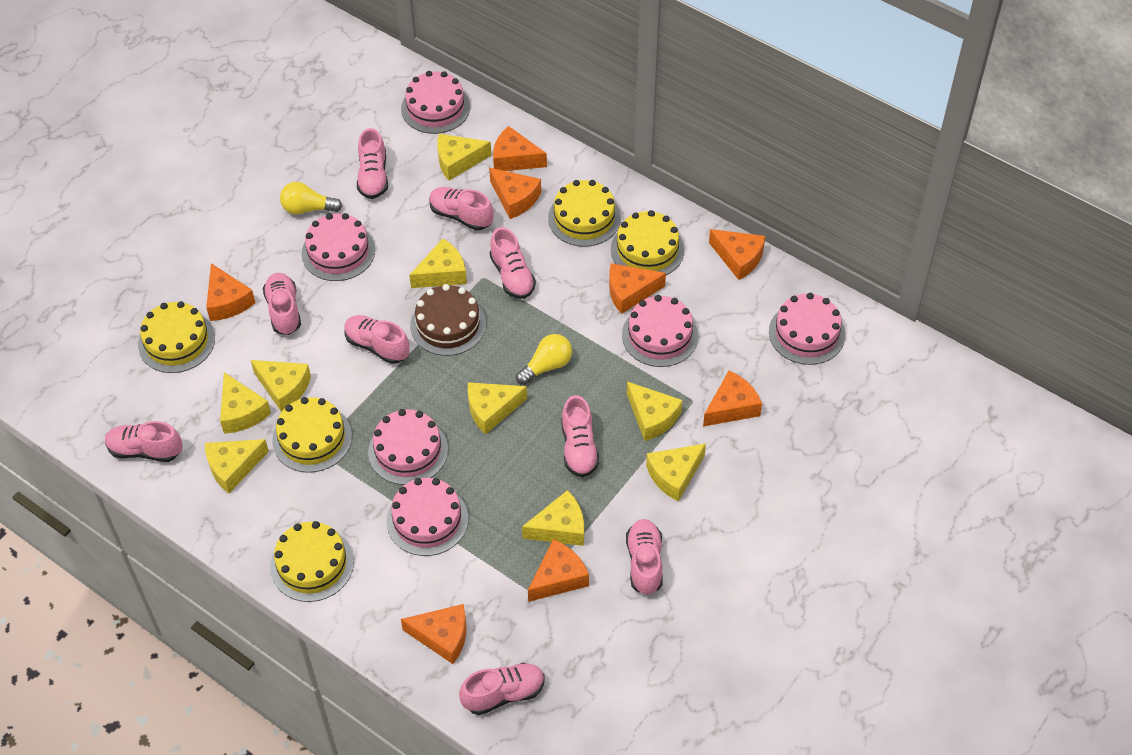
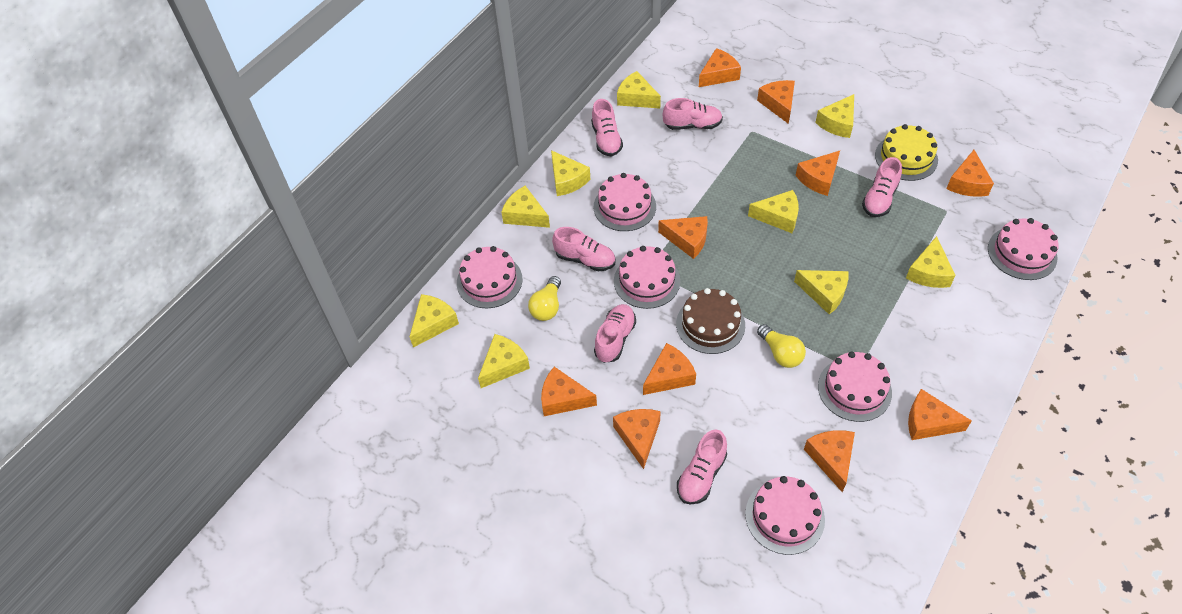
orange cheese: 8 -> 10
pink shoe: 9 -> 6
yellow cake: 5 -> 1

